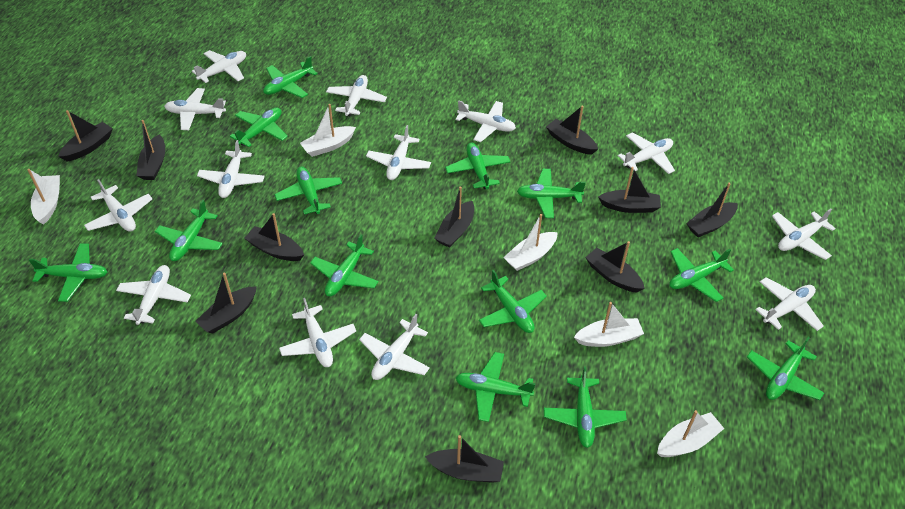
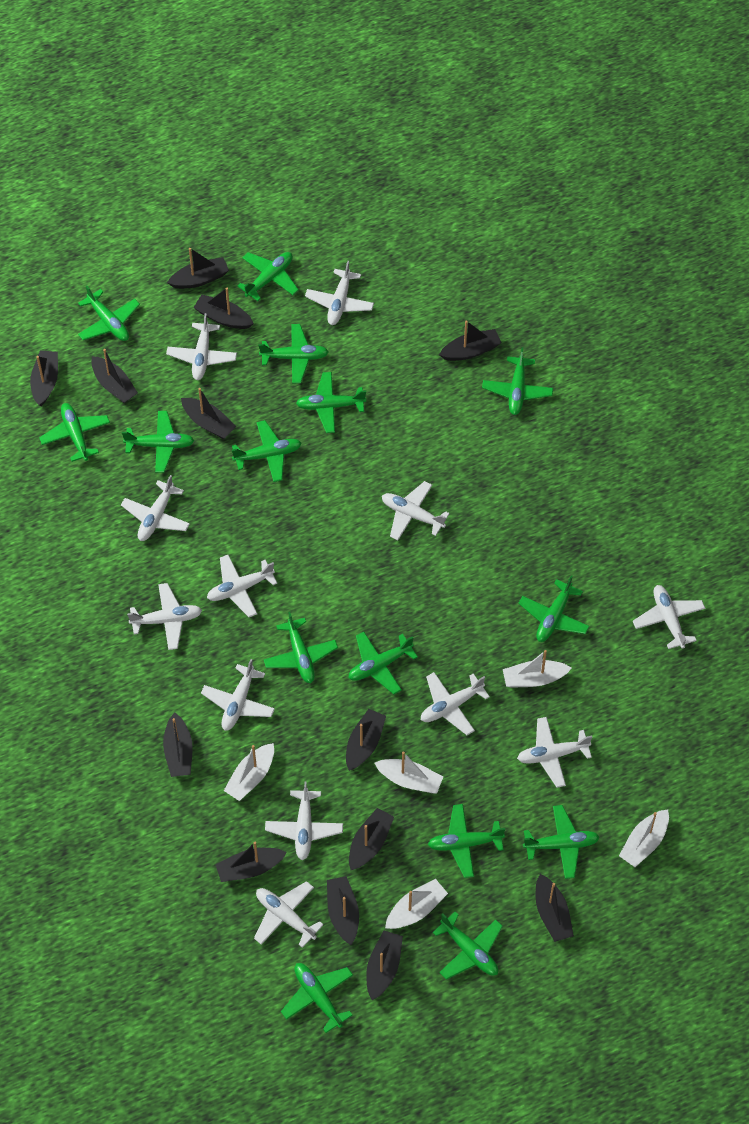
black boat: 10 -> 13
green plane: 13 -> 15
white plane: 13 -> 12

